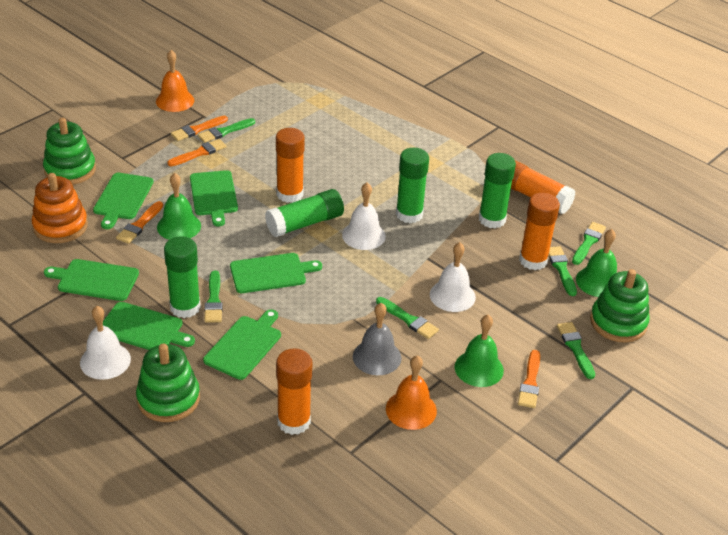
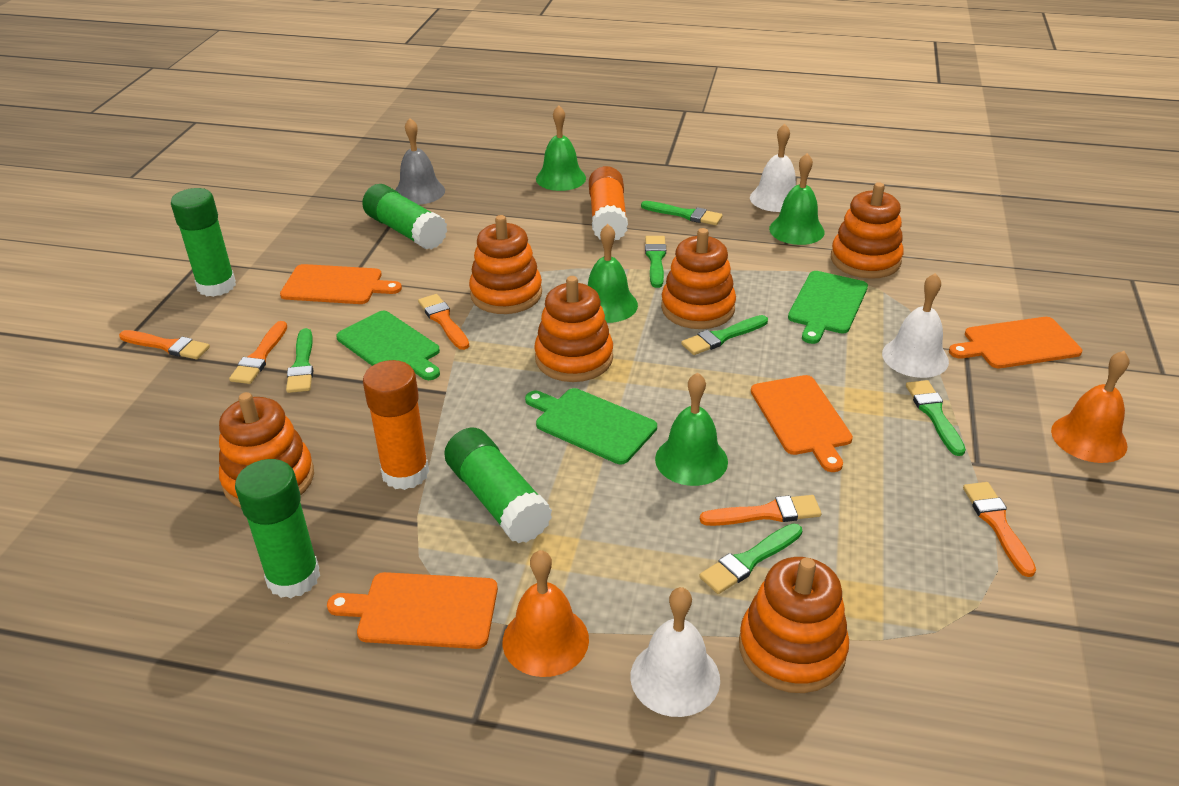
green bell: 3 -> 4
green cutting board: 6 -> 3
green stacking toy: 3 -> 0
orange brush: 4 -> 5
orange cutting board: 0 -> 4
orange glue stick: 4 -> 2
orange stacking toy: 1 -> 6

